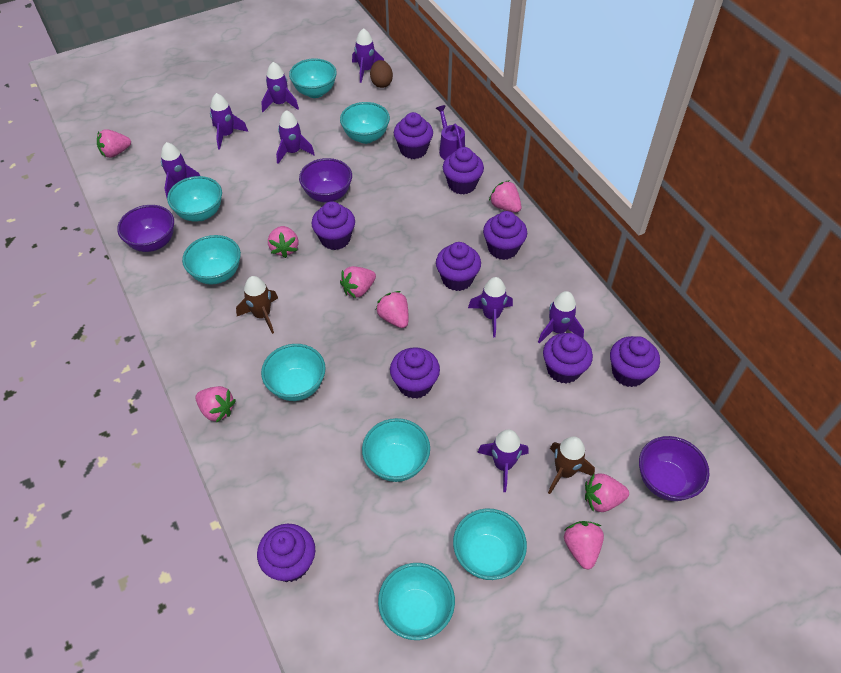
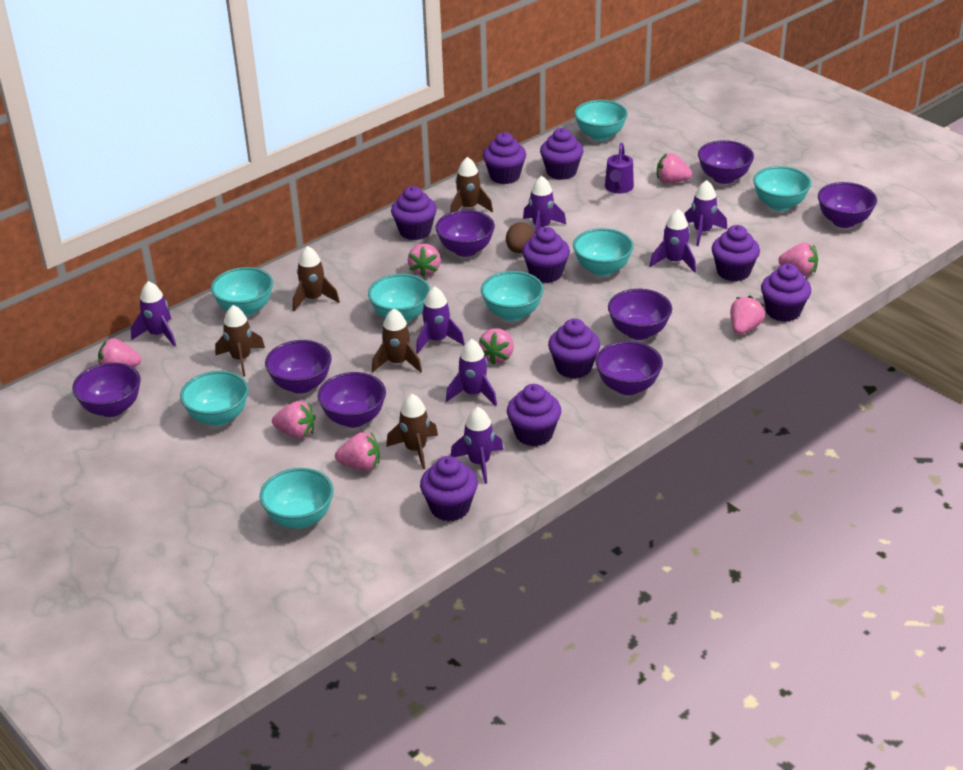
brown rocket: 2 -> 5
purple bowl: 3 -> 8
purple rocket: 8 -> 7

